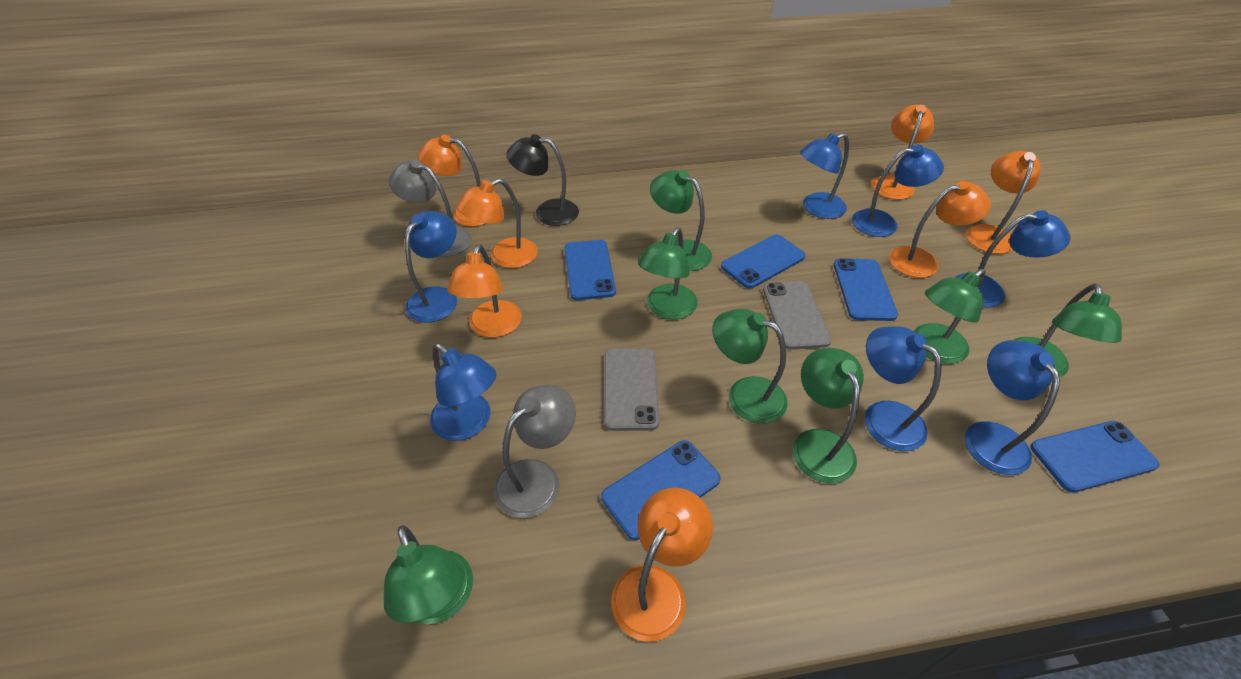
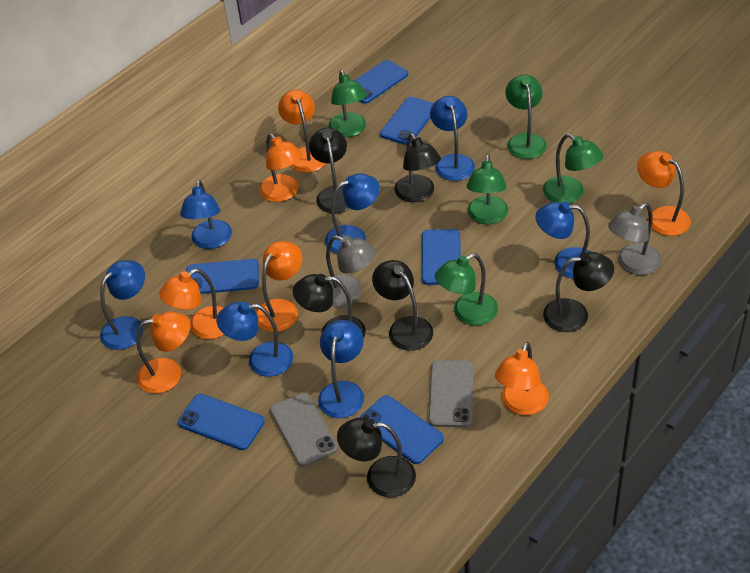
black lamp: 1 -> 6
blue phone: 5 -> 6
green lamp: 7 -> 5

